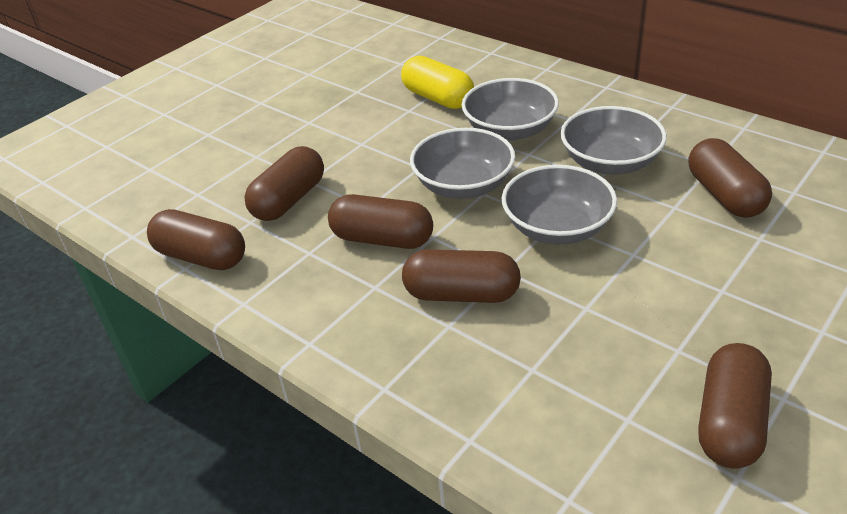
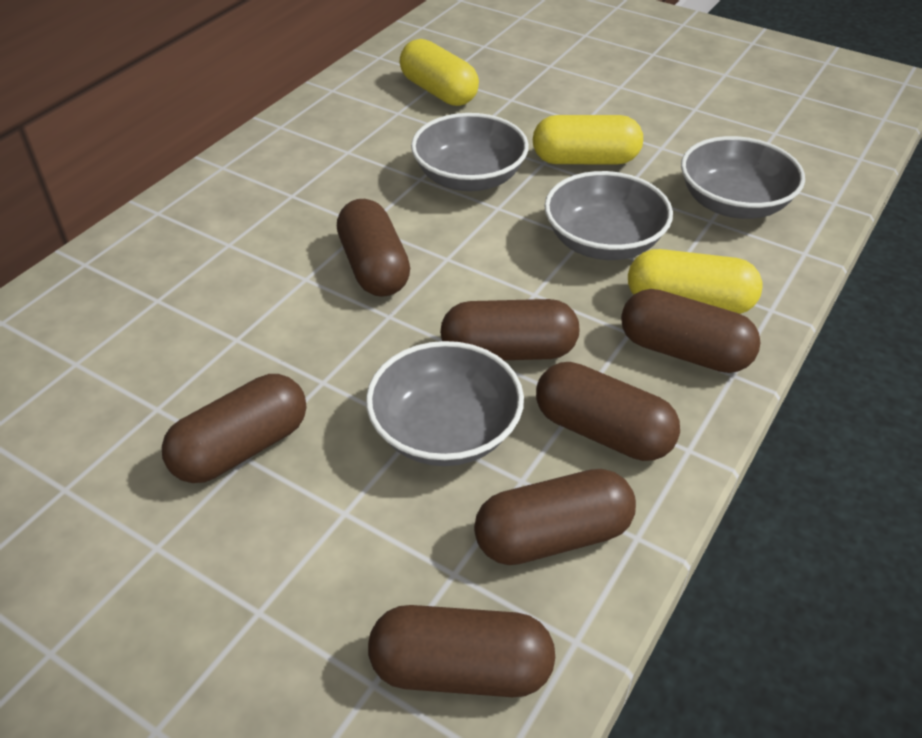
brown capsule: 6 -> 7
yellow capsule: 1 -> 3

